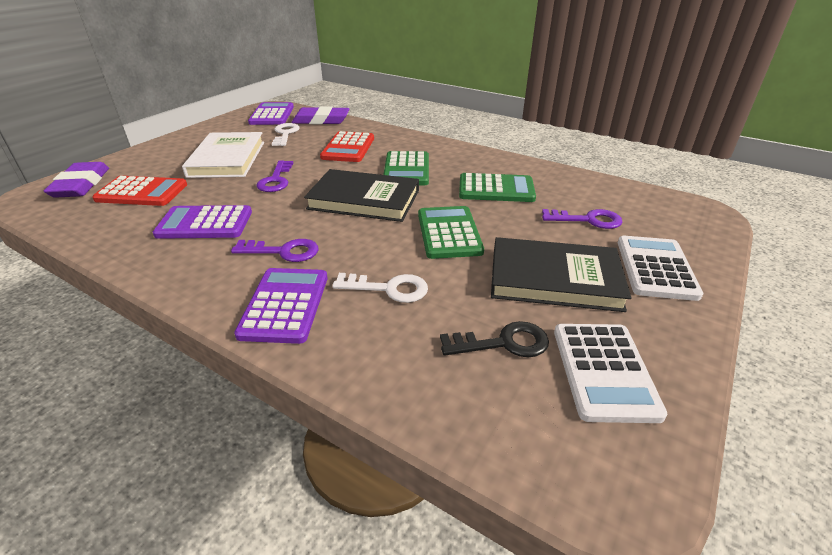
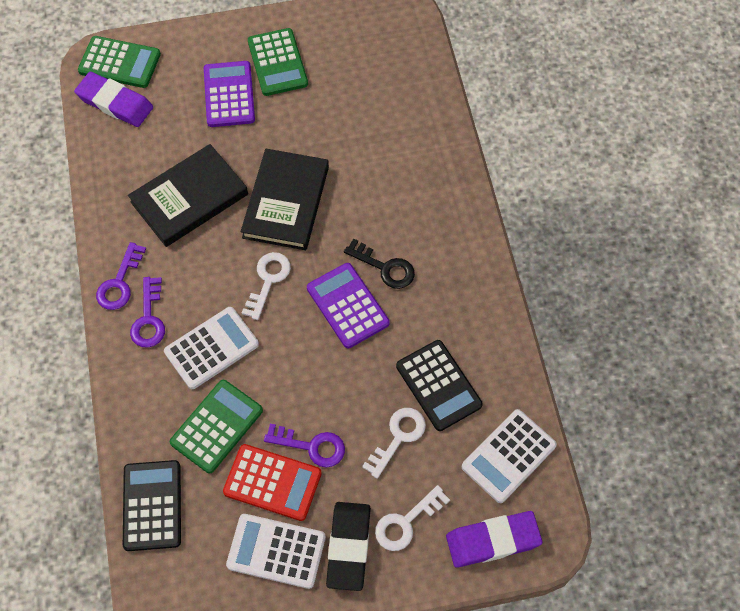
black calculator: 0 -> 2
black eraser: 0 -> 1
purple calculator: 3 -> 2
red calculator: 2 -> 1
white book: 1 -> 0
white calculator: 2 -> 3
white key: 2 -> 3

